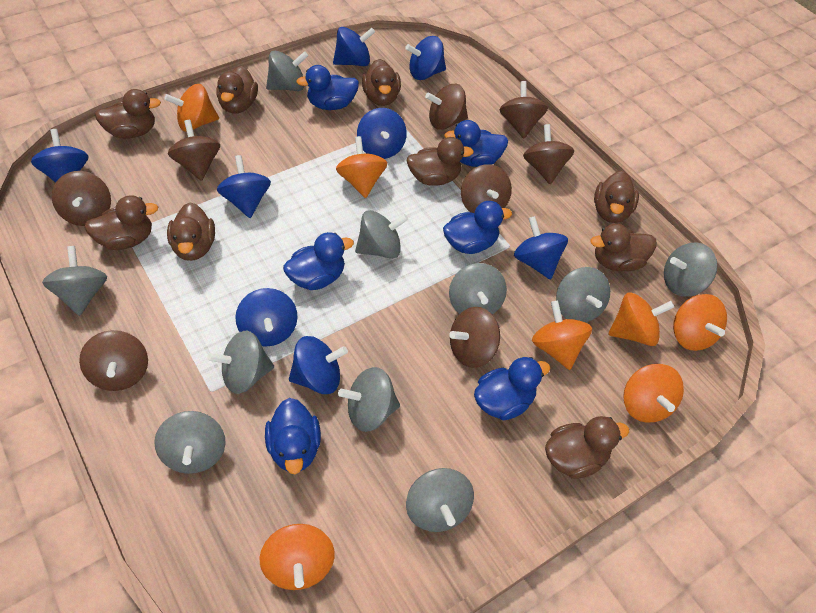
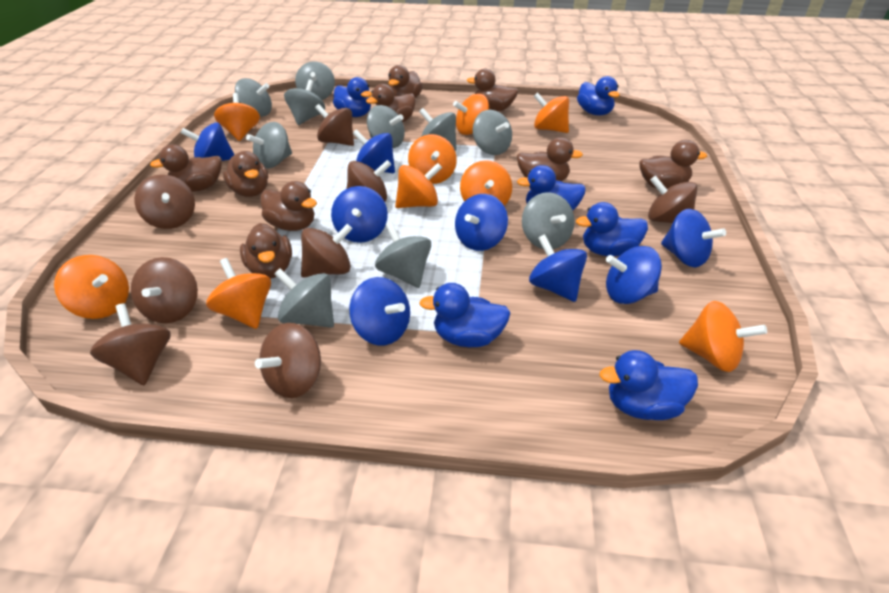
orange spinning top: 7 -> 9

